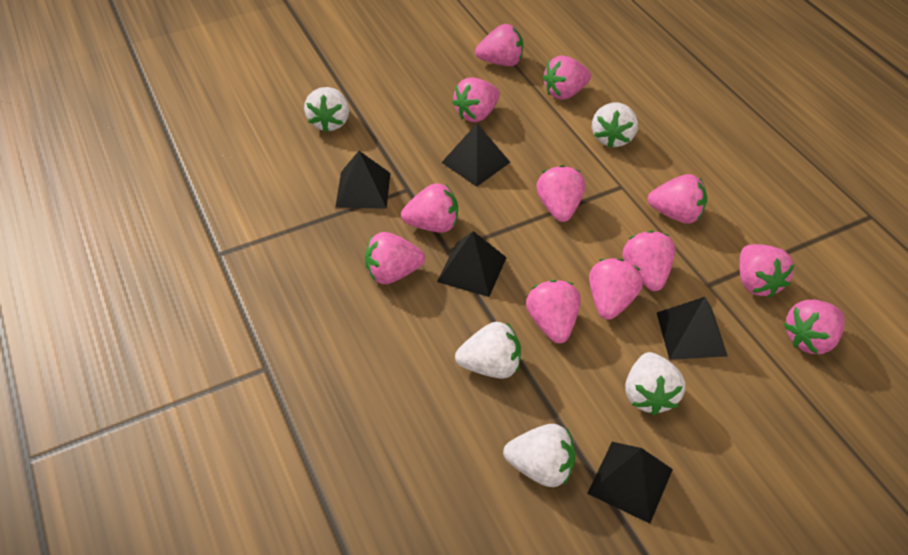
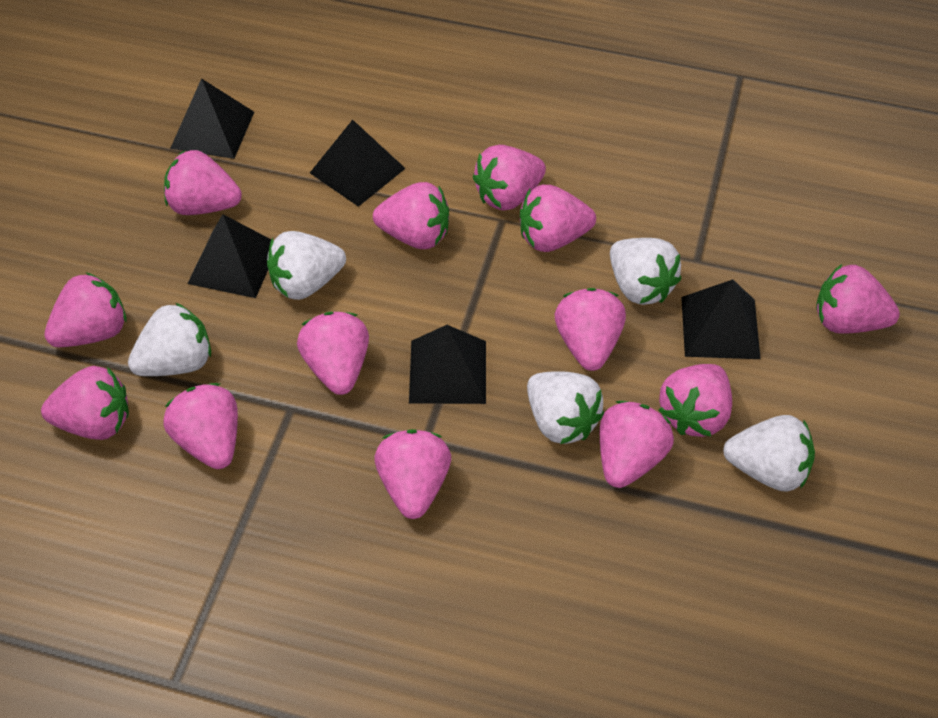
pink strawberry: 12 -> 13

